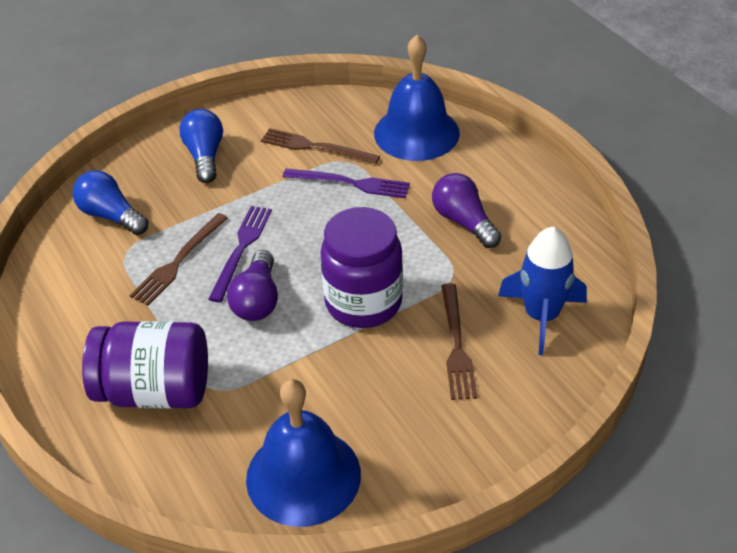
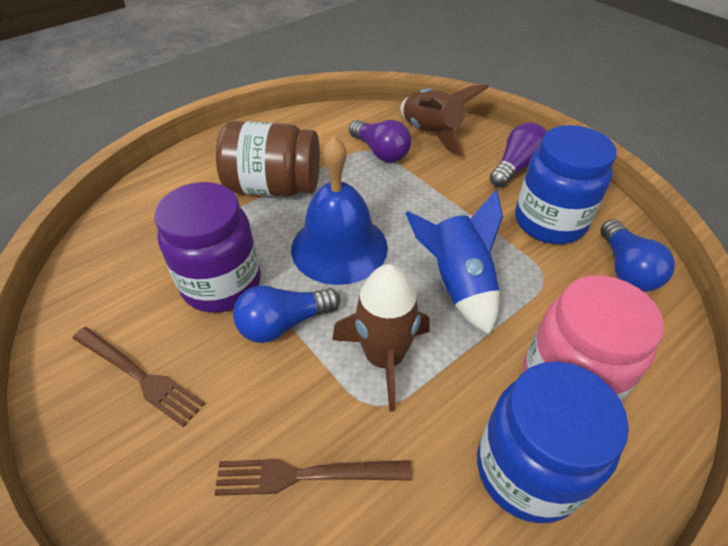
blue bell: 2 -> 1
blue jar: 0 -> 2
brown fork: 3 -> 2
brown jar: 0 -> 1
brown rocket: 0 -> 2
pink jar: 0 -> 1
purple fork: 2 -> 0
purple jar: 2 -> 1

